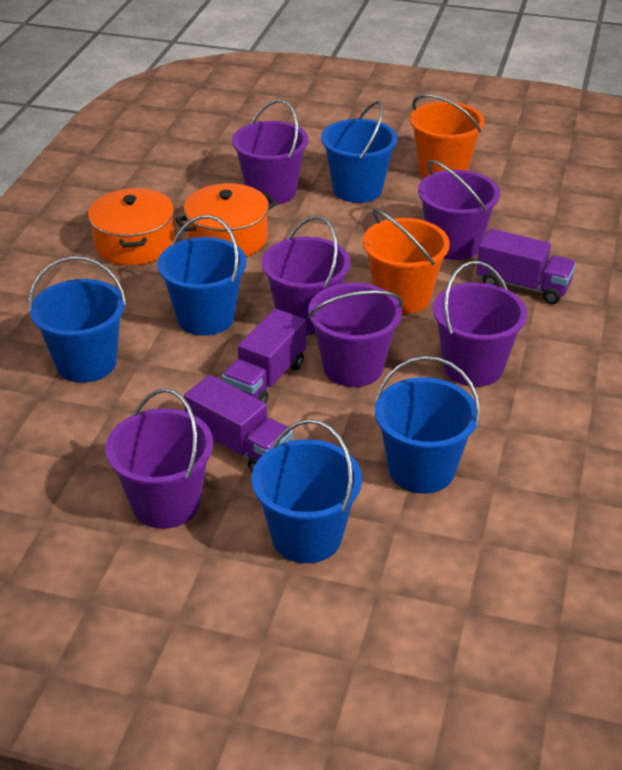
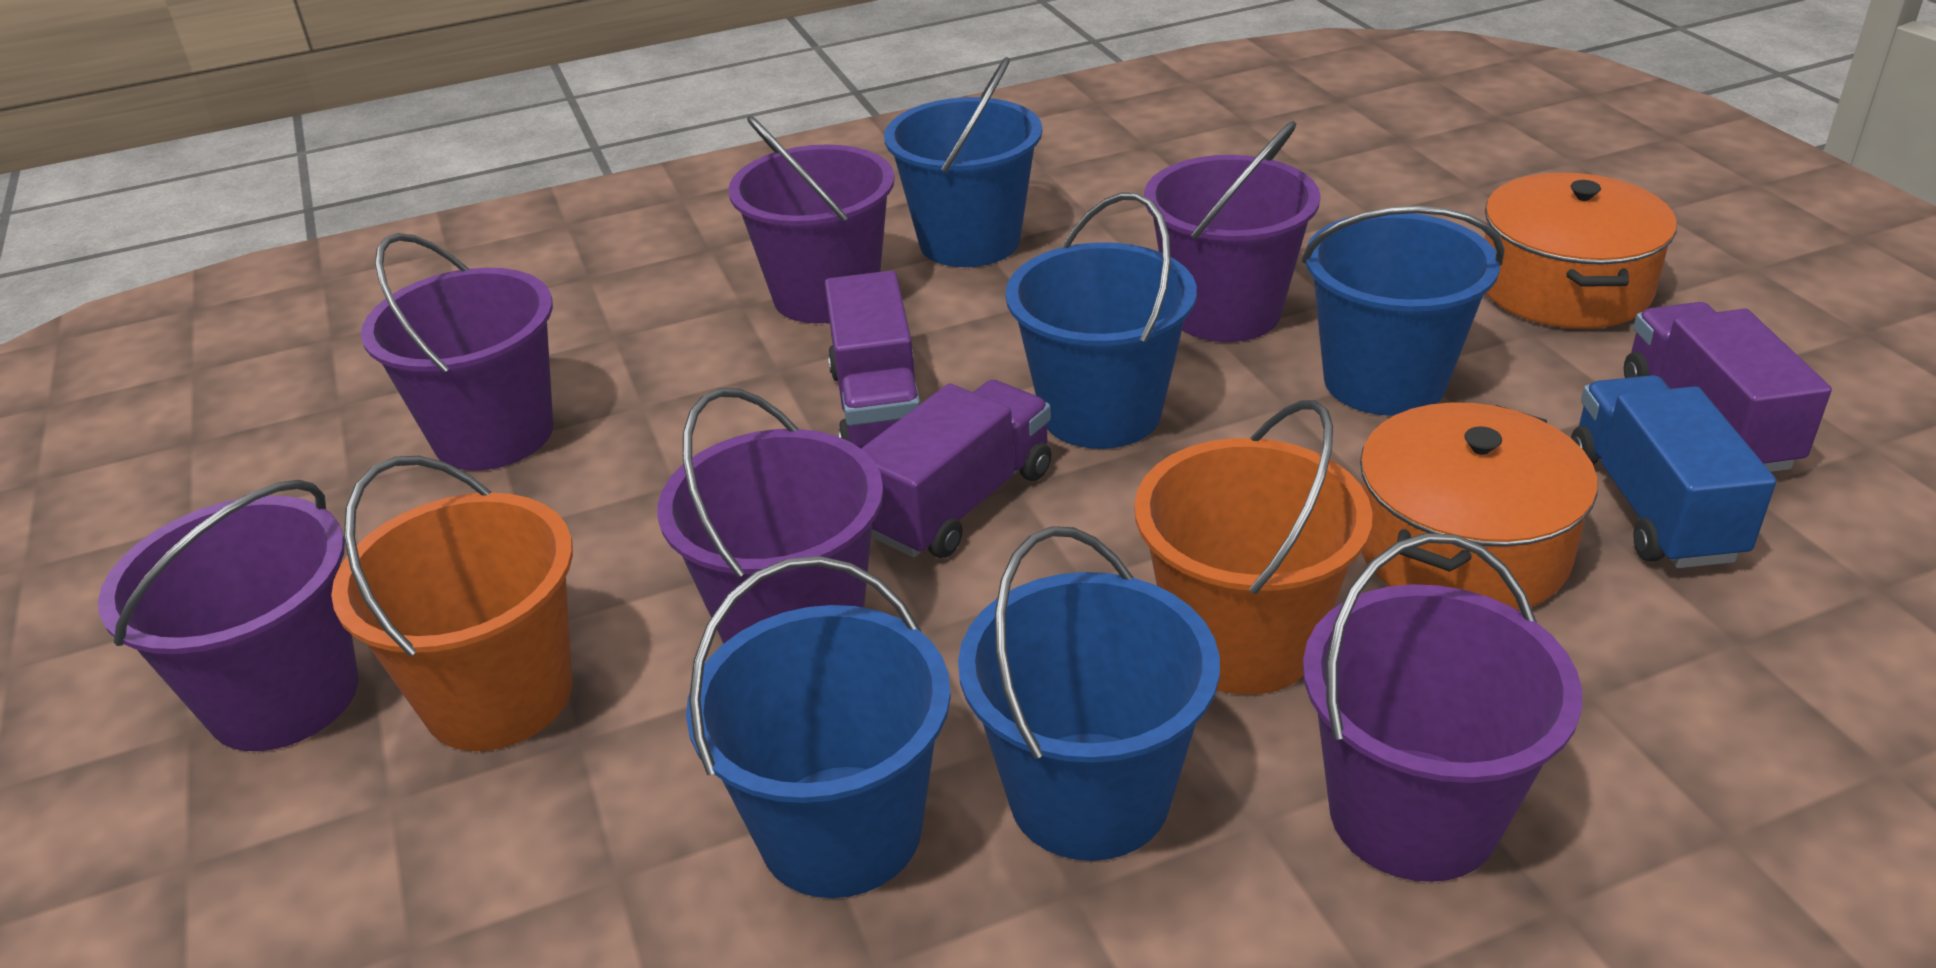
blue truck: 0 -> 1

